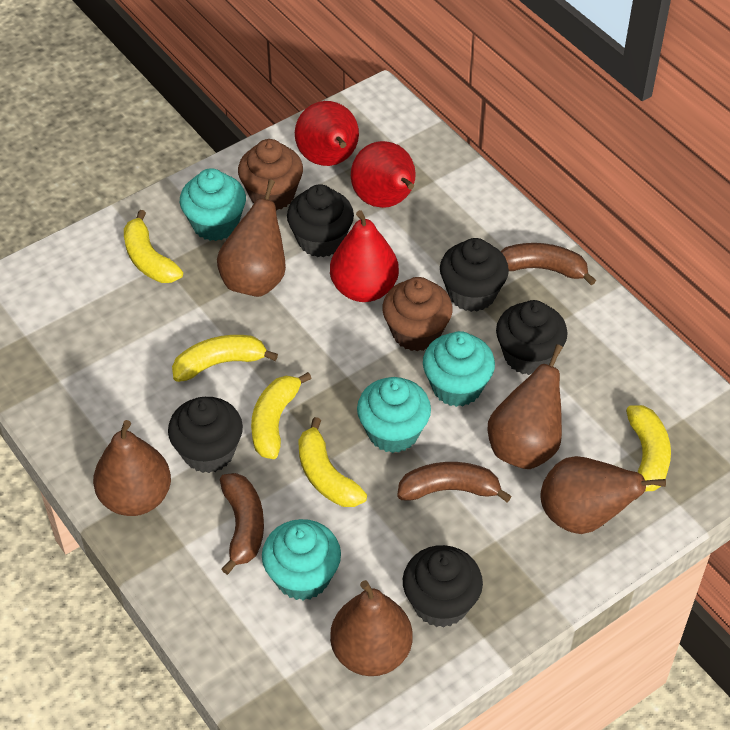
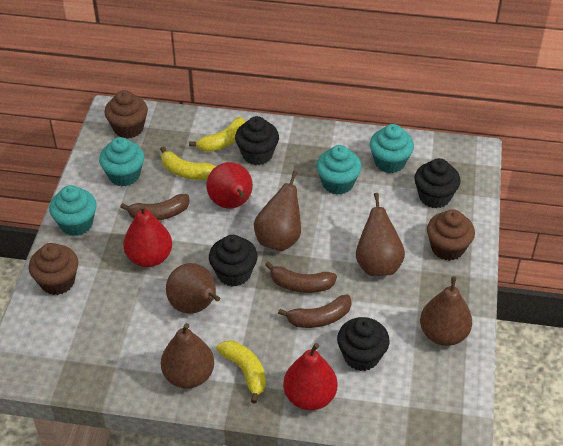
black cupcake: 5 -> 4
brown cupcake: 2 -> 3
yellow banana: 5 -> 3

